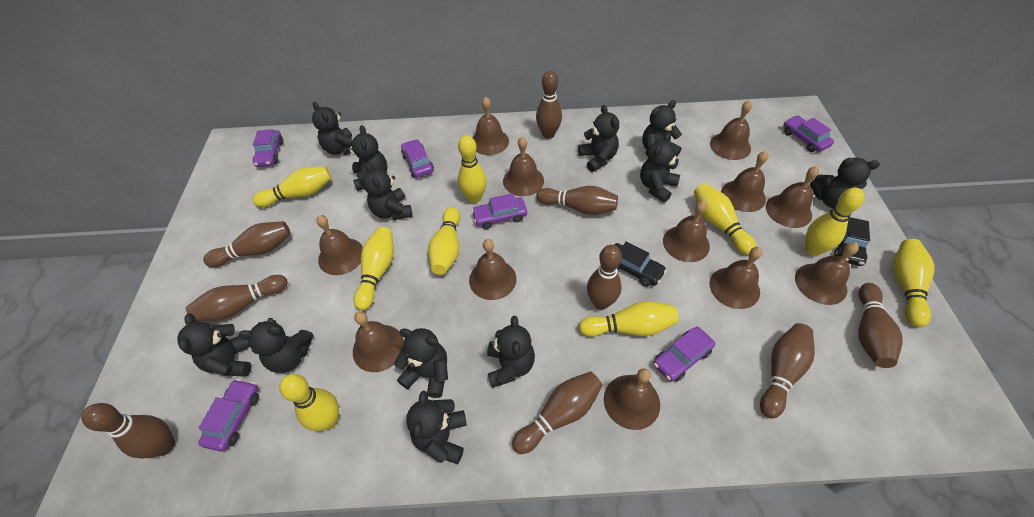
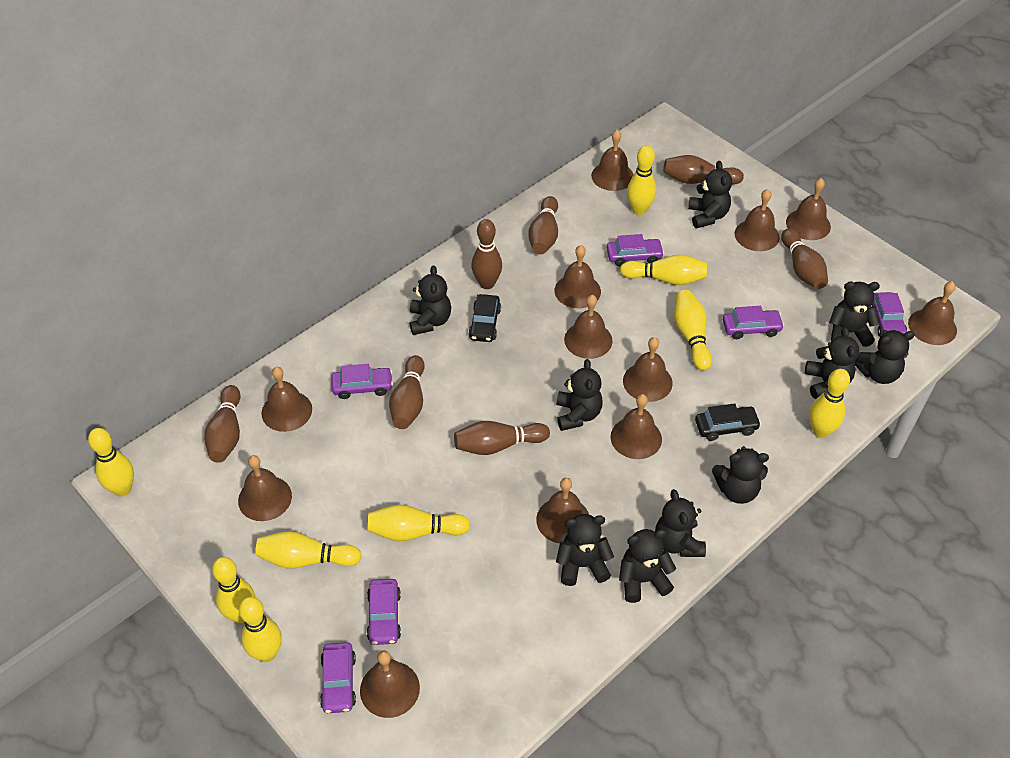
black teddy bear: 12 -> 10
brown bowling pin: 9 -> 7

